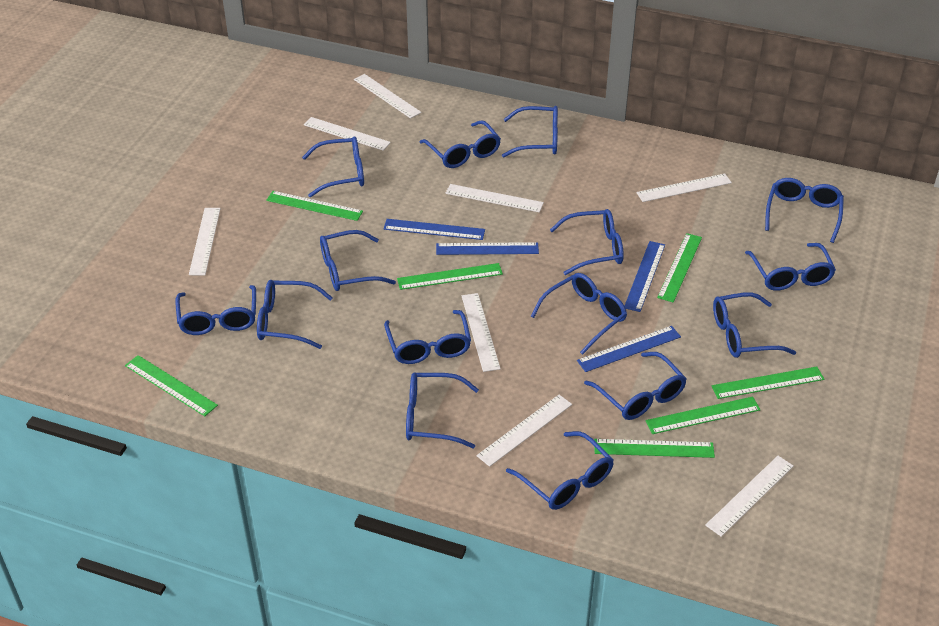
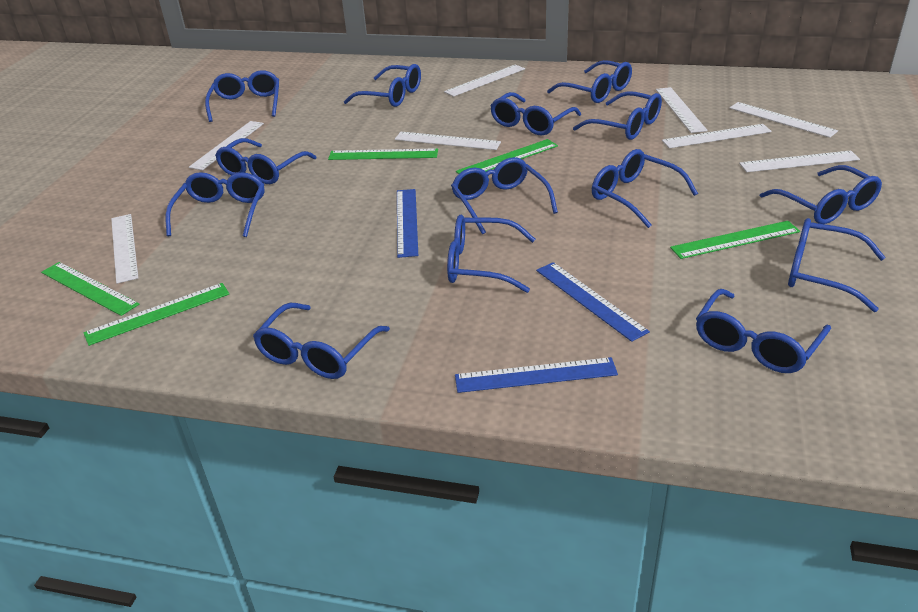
blue glasses: 15 -> 14
blue ruler: 4 -> 3
green ruler: 7 -> 5

